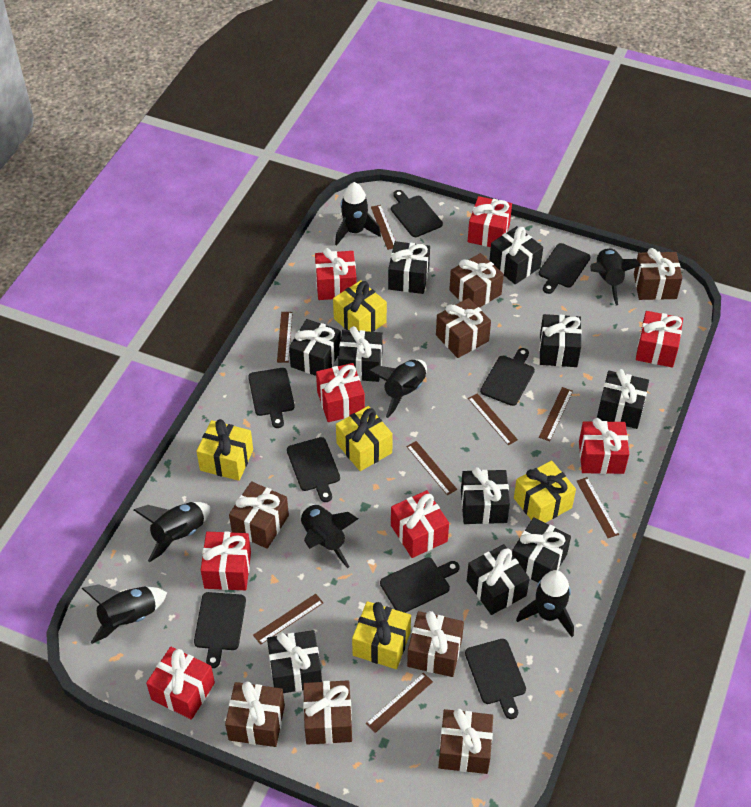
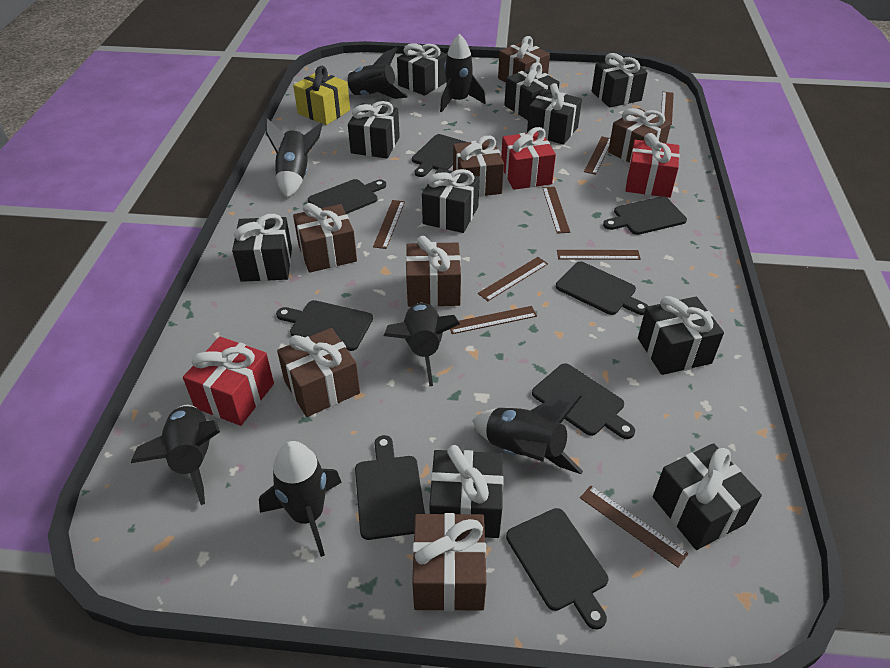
brown gift: 8 -> 7
red gift: 8 -> 3
yellow gift: 5 -> 1

